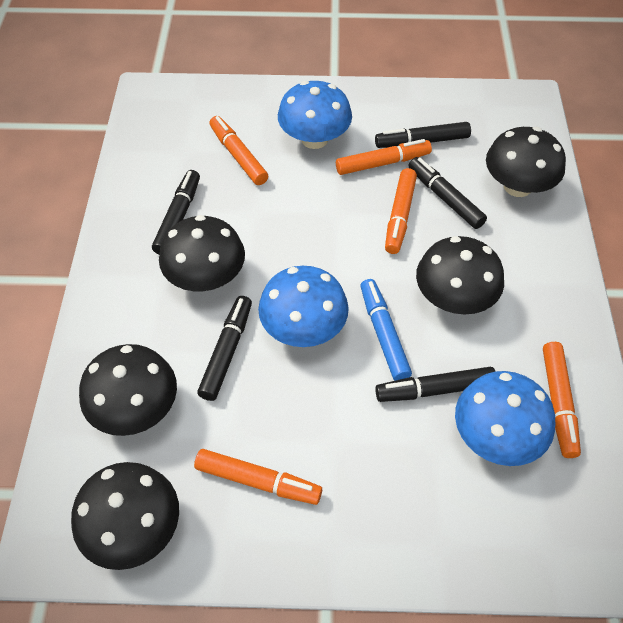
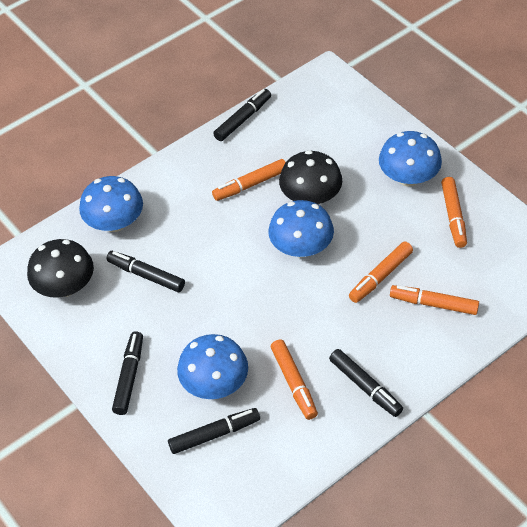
black mushroom: 5 -> 2
blue marker: 1 -> 0
blue mushroom: 3 -> 4

